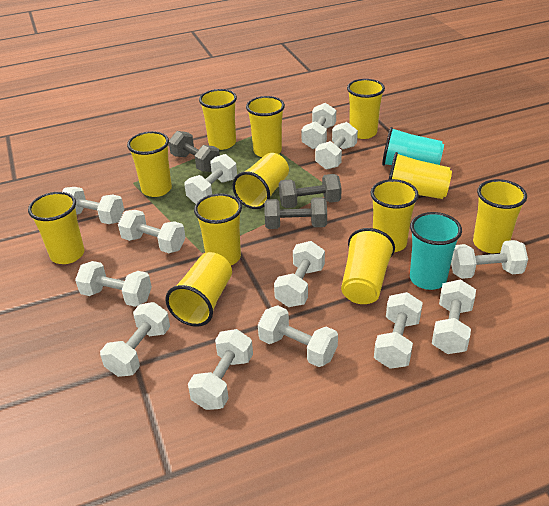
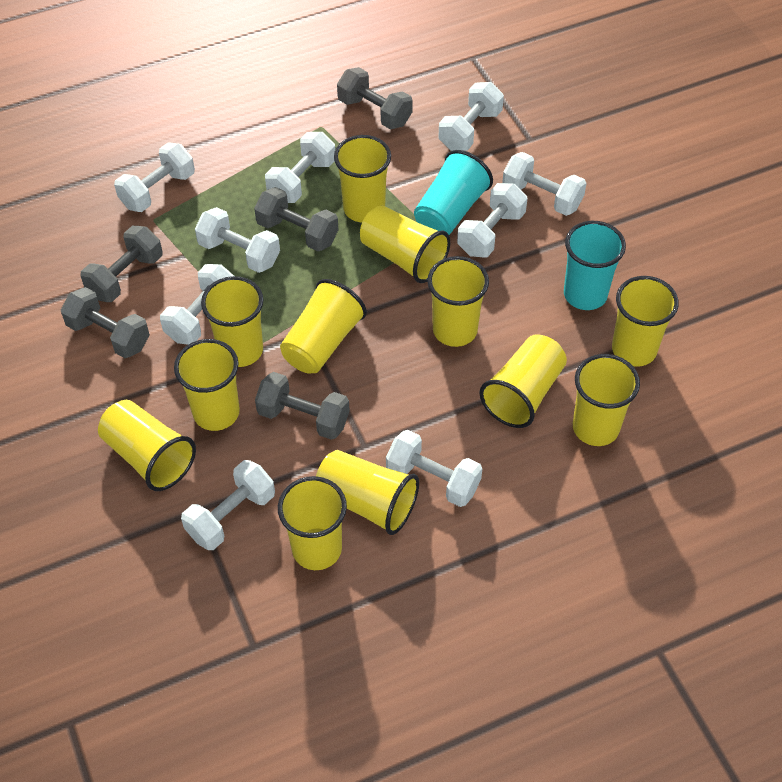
grey dumbbell: 3 -> 5
white dumbbell: 13 -> 9

